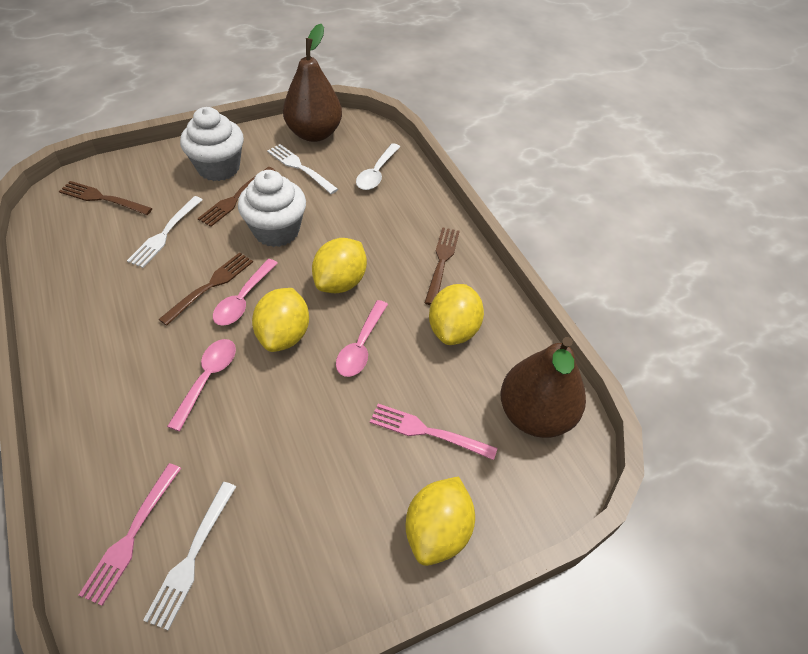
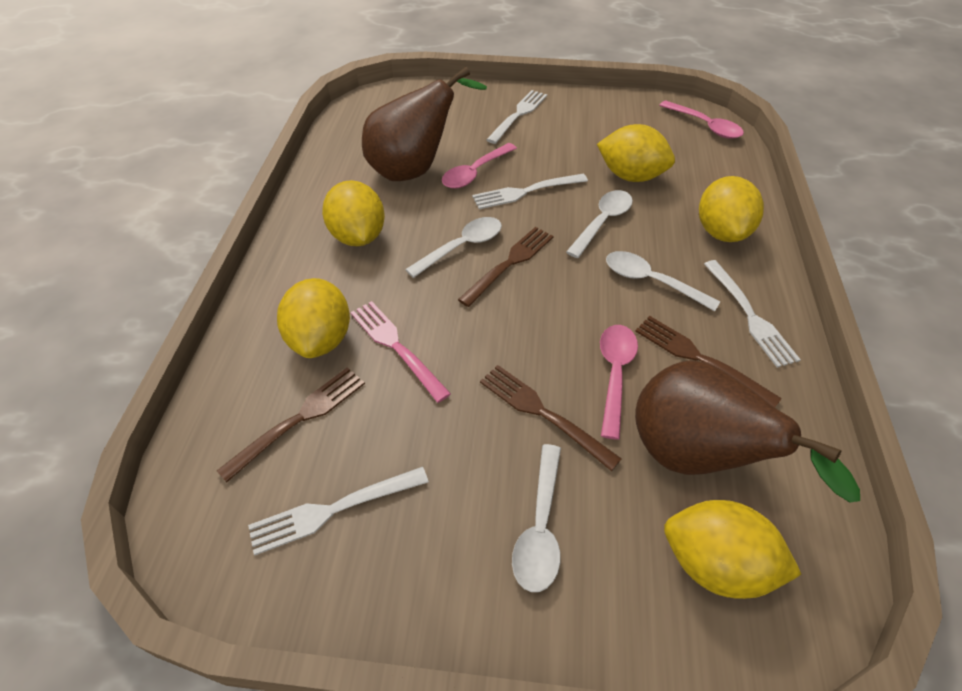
pink fork: 2 -> 1
white cupcake: 2 -> 0
white fork: 3 -> 4
white spoon: 1 -> 4
yellow lemon: 4 -> 5

